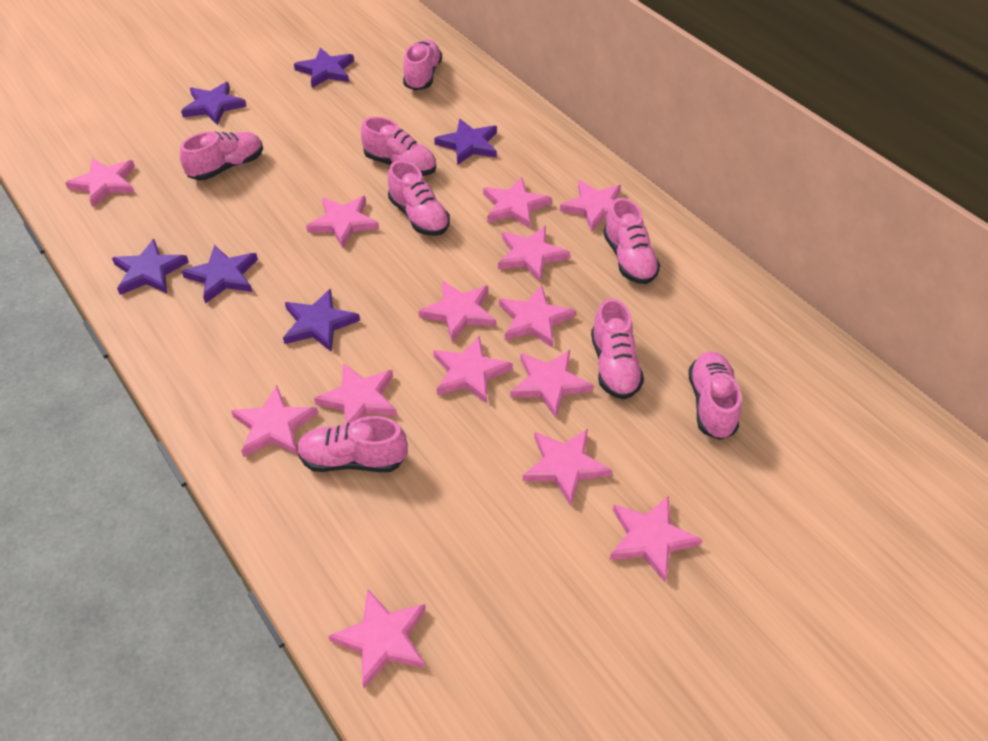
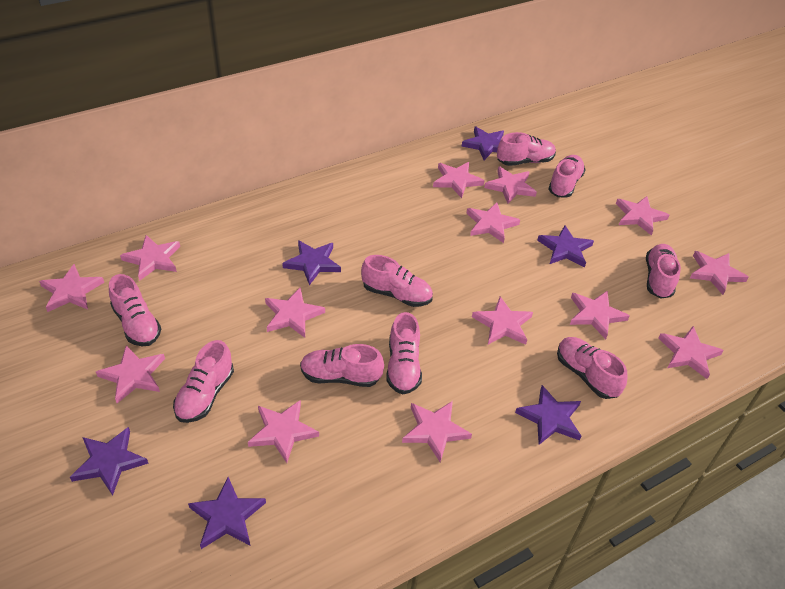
pink shoe: 8 -> 9

